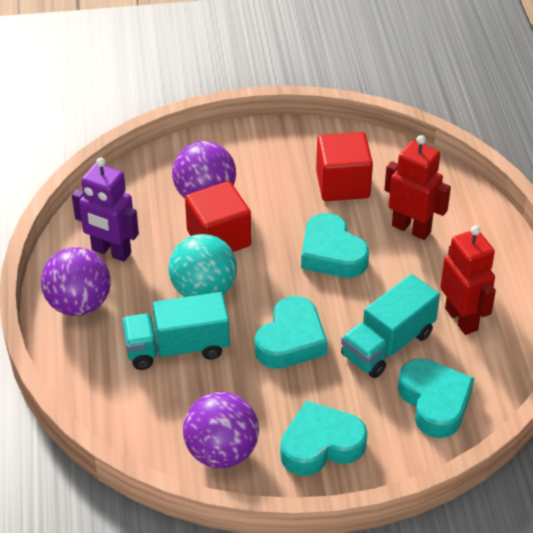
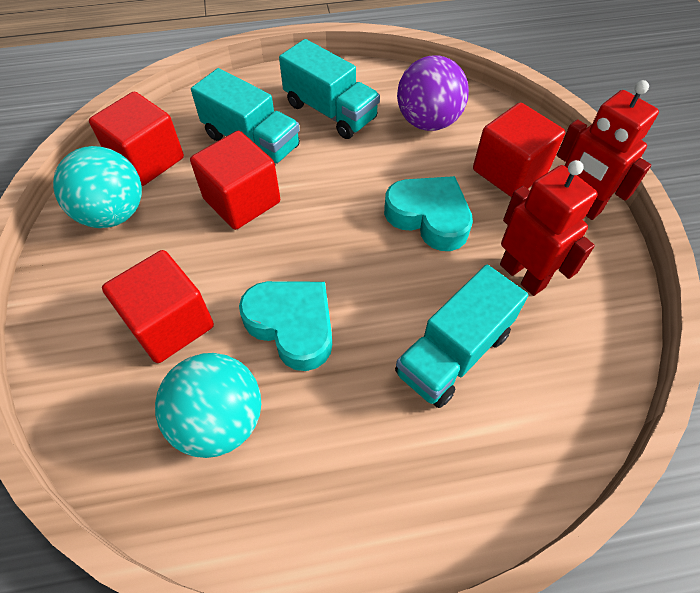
purple ball: 3 -> 1
purple robot: 1 -> 0
red cube: 2 -> 4
turquoise ball: 1 -> 2
turquoise heart: 4 -> 2
turquoise truck: 2 -> 3

